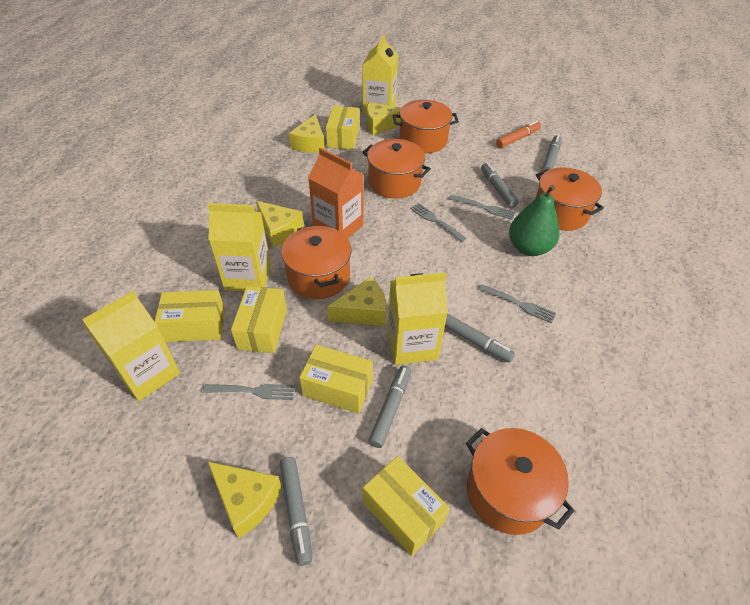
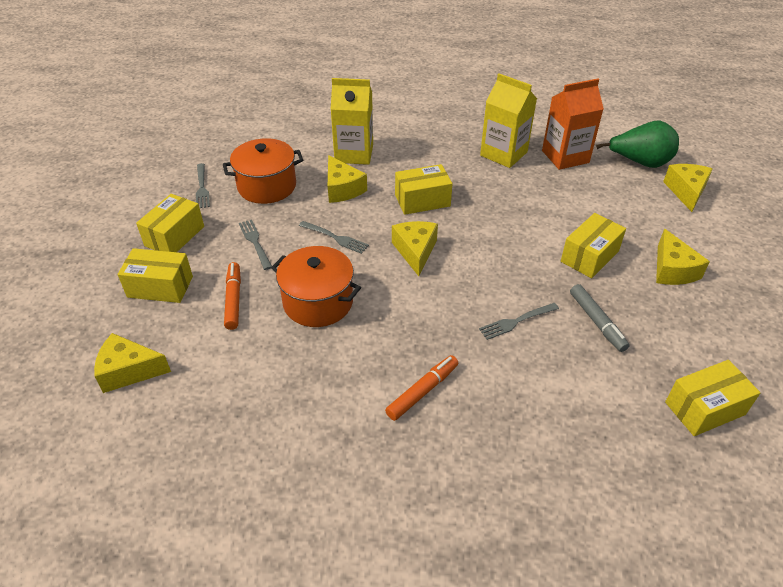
grey marker: 5 -> 1
orange marker: 1 -> 2
orange pot: 5 -> 2
yellow carton: 4 -> 2

